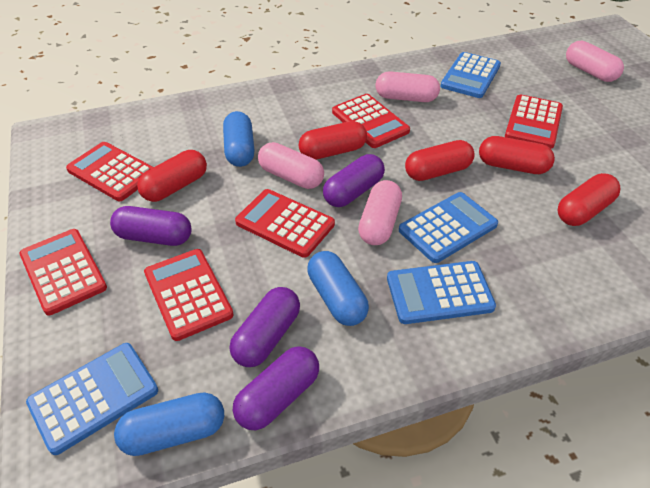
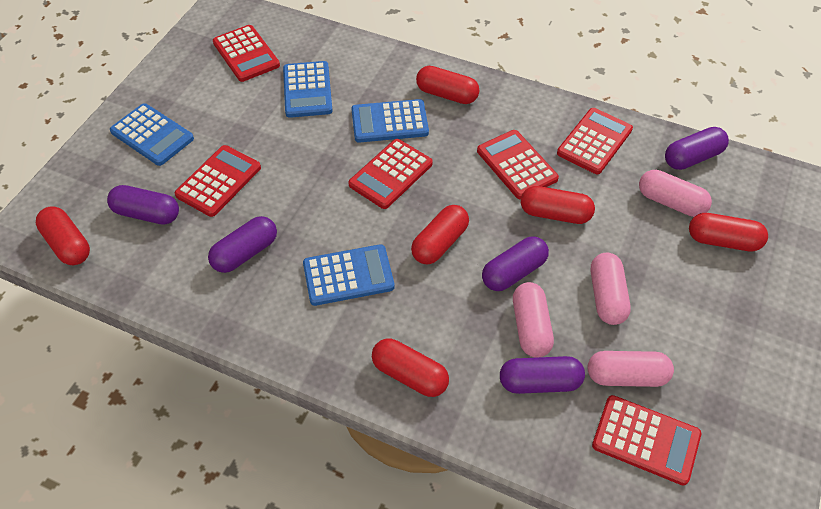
blue capsule: 3 -> 0
purple capsule: 4 -> 5
red capsule: 5 -> 6

